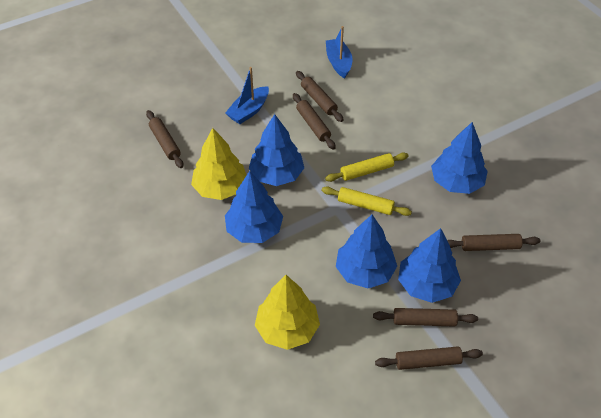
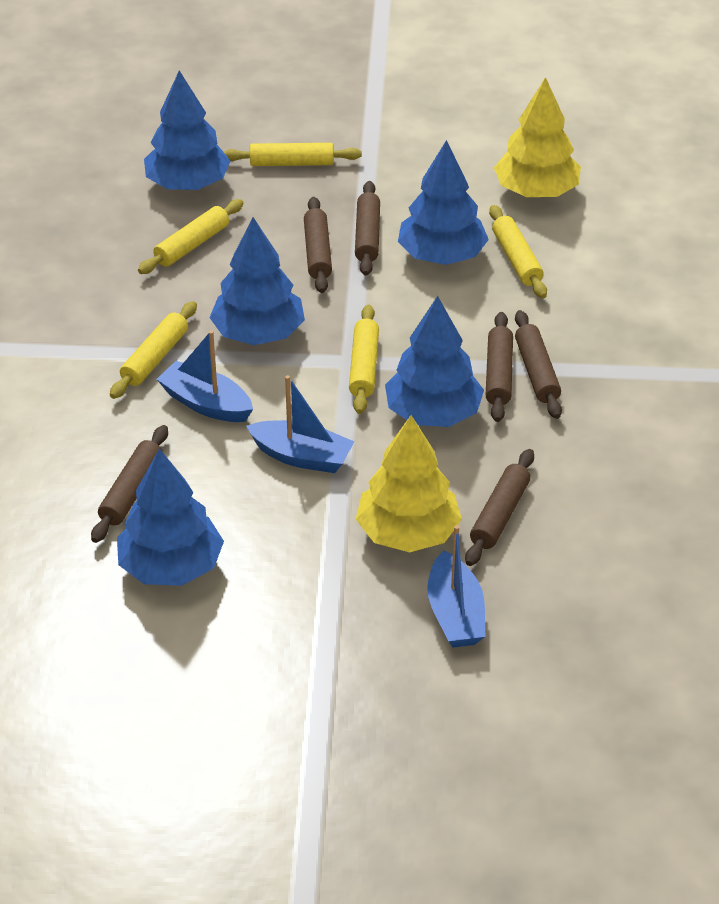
blue boat: 2 -> 3
yellow rolling pin: 2 -> 5

